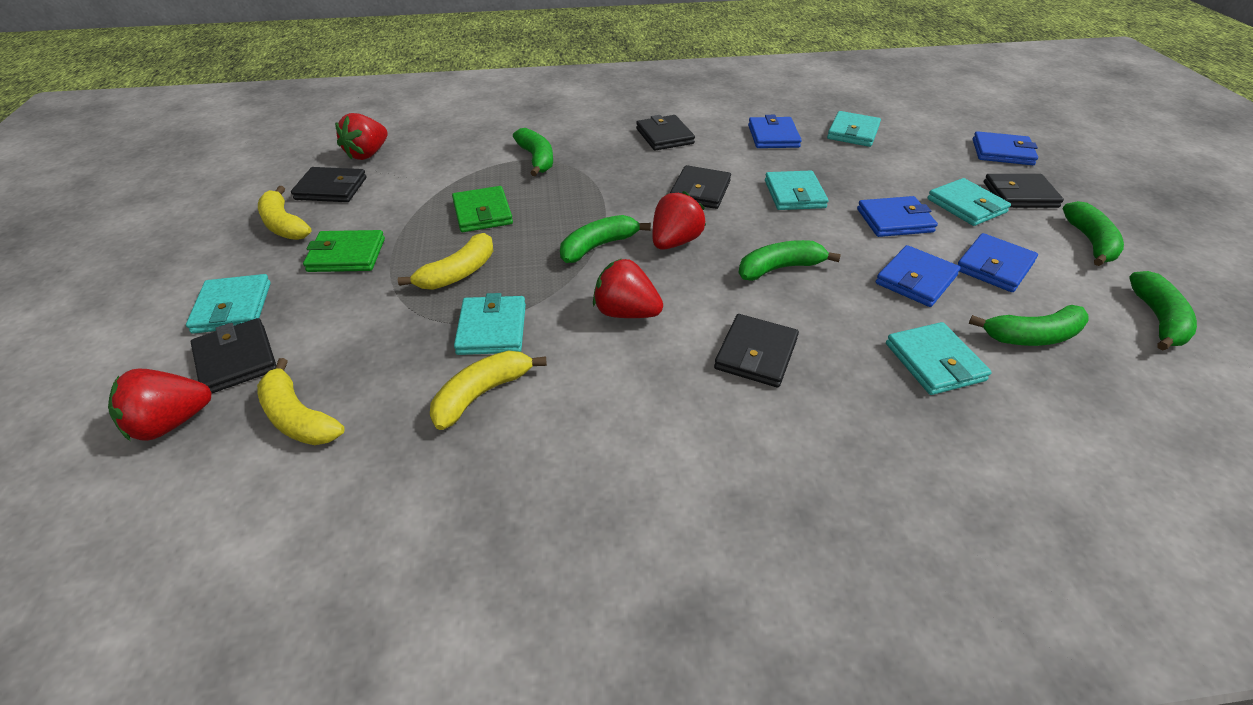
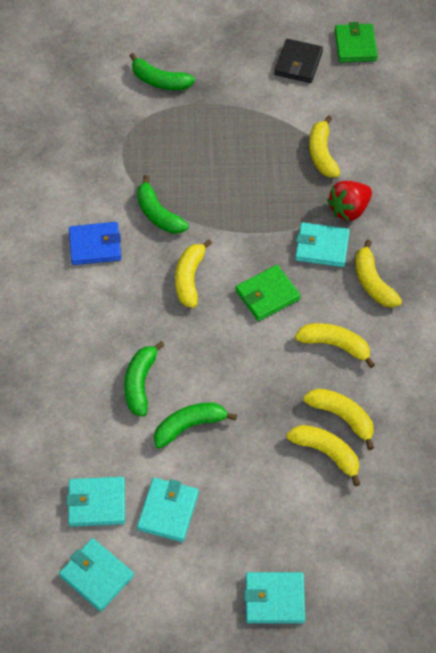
black wallet: 6 -> 1
blue wallet: 5 -> 1
green banana: 6 -> 4
red strawberry: 4 -> 1
turquoise wallet: 6 -> 5
yellow banana: 4 -> 6

